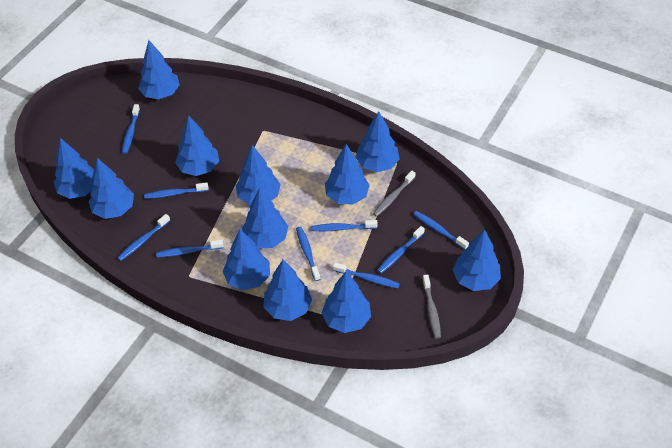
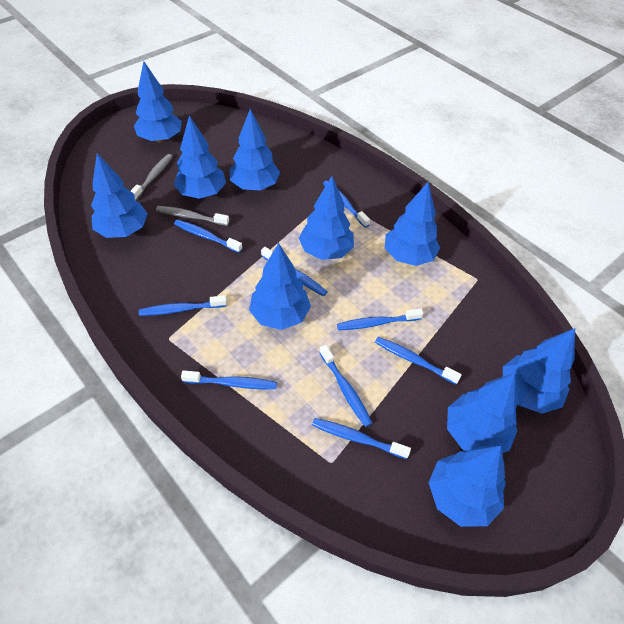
blue tree: 12 -> 10

